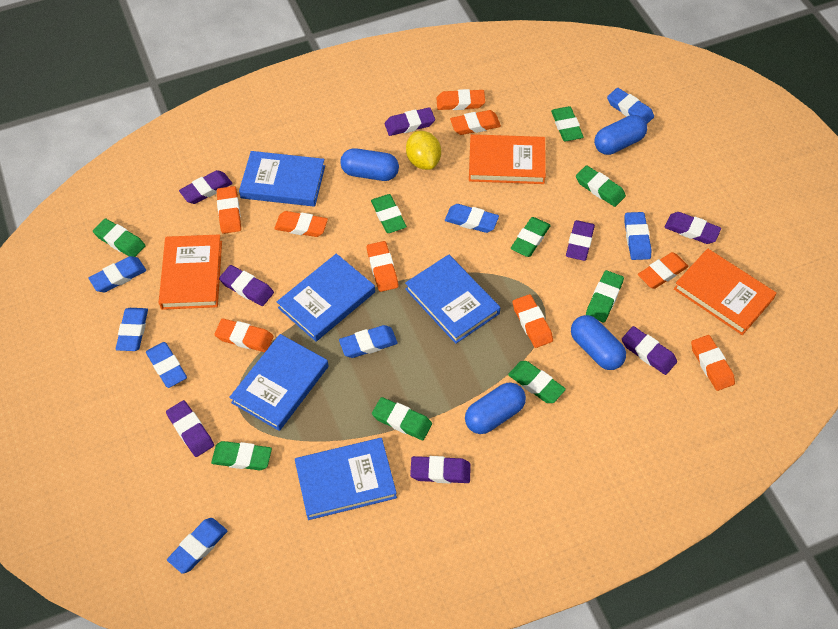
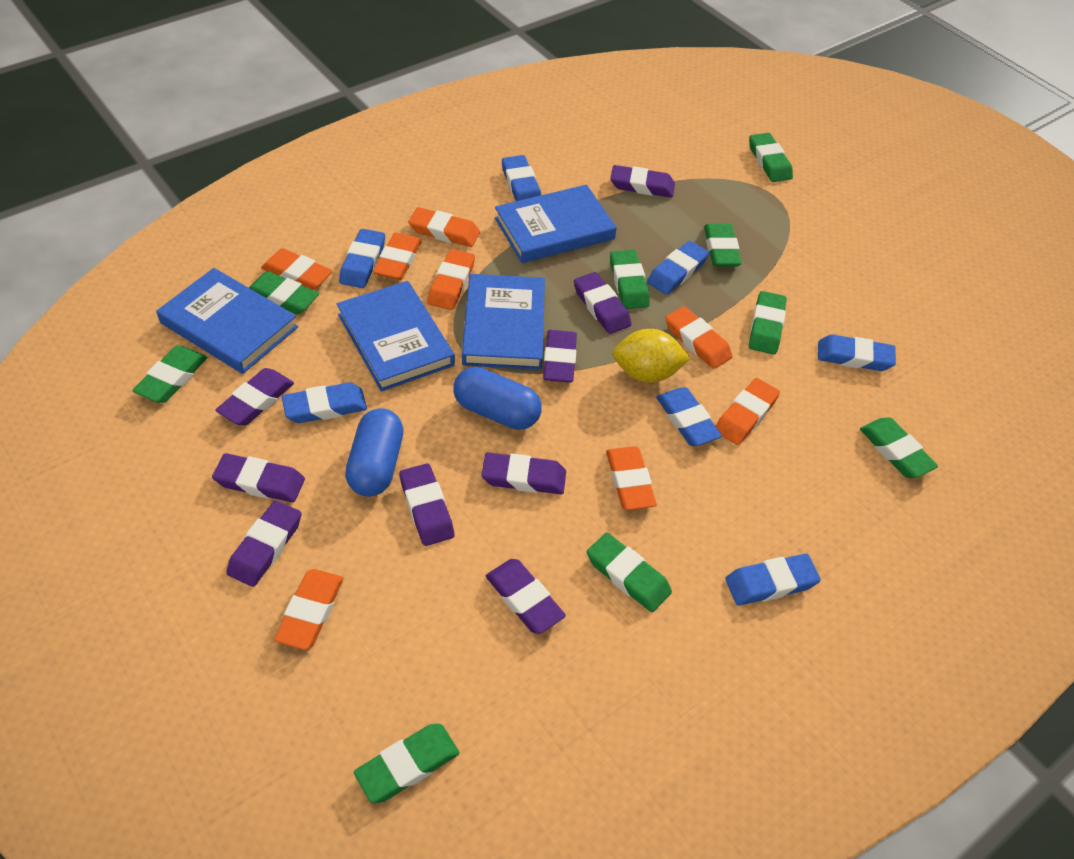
blue book: 5 -> 4
blue capsule: 4 -> 2
blue eraser: 8 -> 7
orange book: 3 -> 0
orange eraser: 9 -> 8
purple eraser: 8 -> 9

